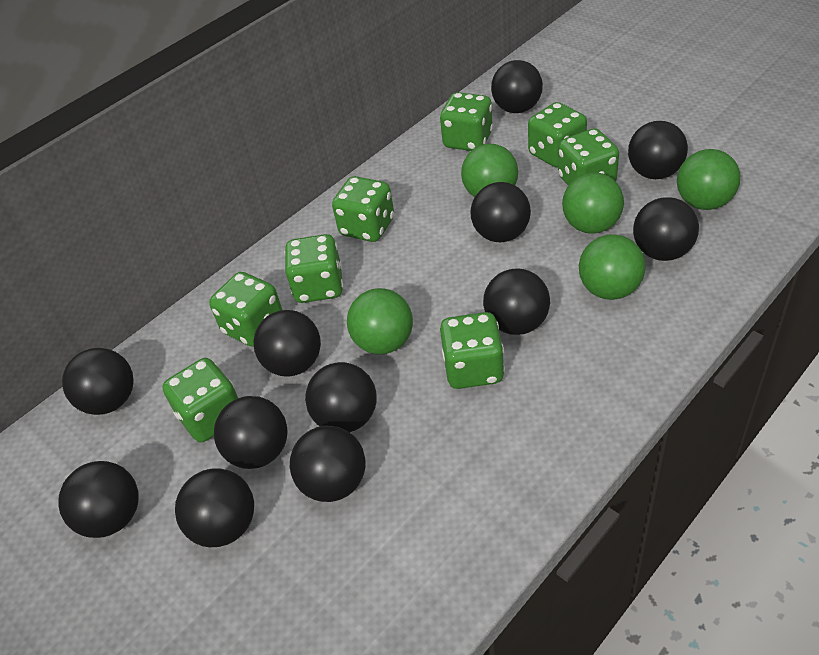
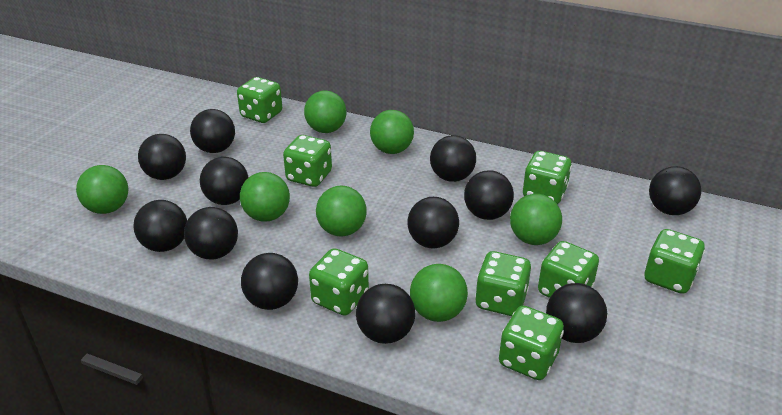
green ball: 5 -> 7

